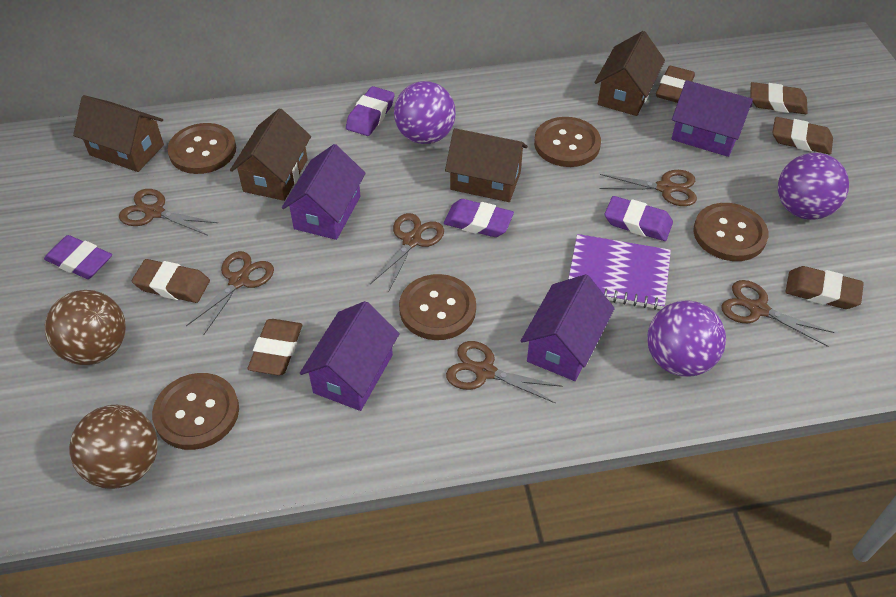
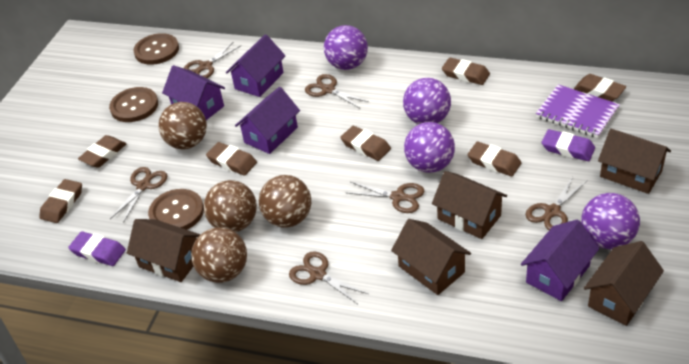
brown ball: 2 -> 4
brown button: 5 -> 3
brown eraser: 6 -> 7
brown house: 4 -> 5
purple ball: 3 -> 4
purple eraser: 4 -> 2

